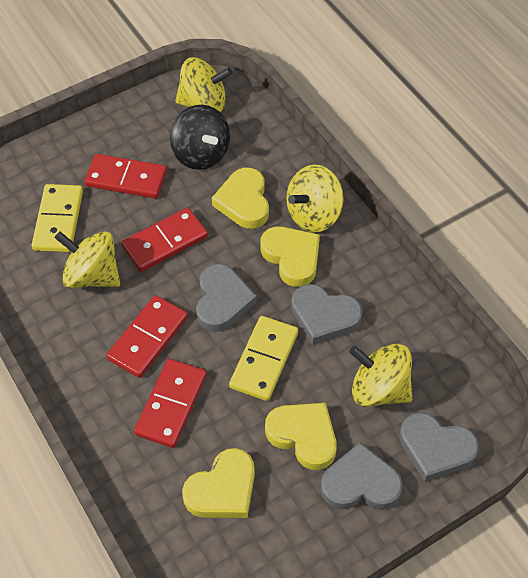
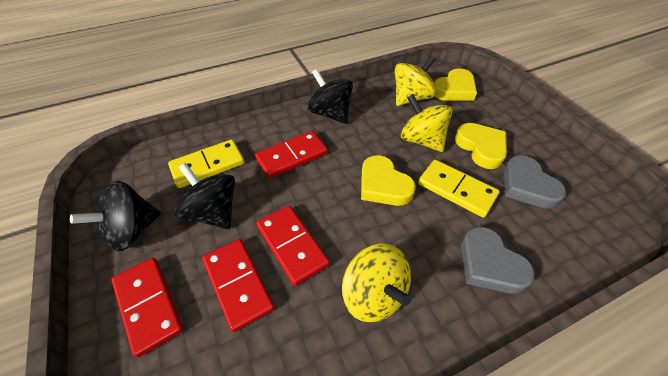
black spinning top: 1 -> 3
grey heart: 4 -> 2
yellow heart: 4 -> 3
yellow spinning top: 4 -> 3

